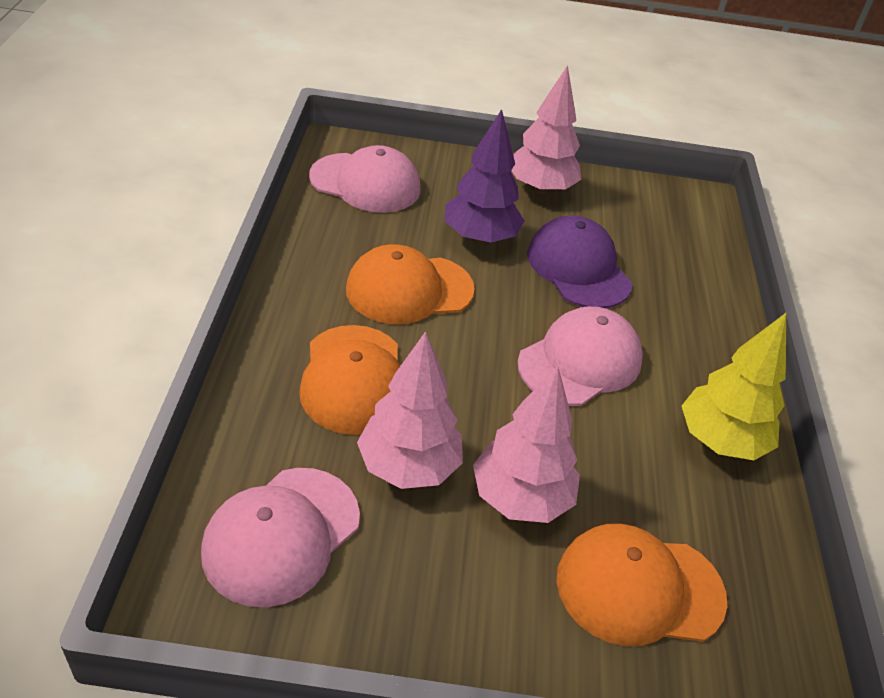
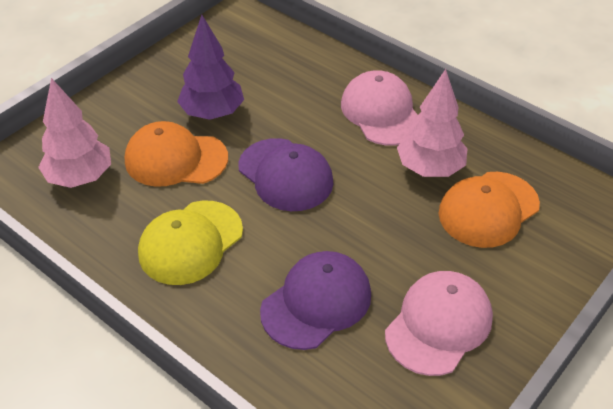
orange cap: 3 -> 2
pink cap: 3 -> 2
pink tree: 3 -> 2
purple cap: 1 -> 2
yellow cap: 0 -> 1
yellow tree: 1 -> 0

